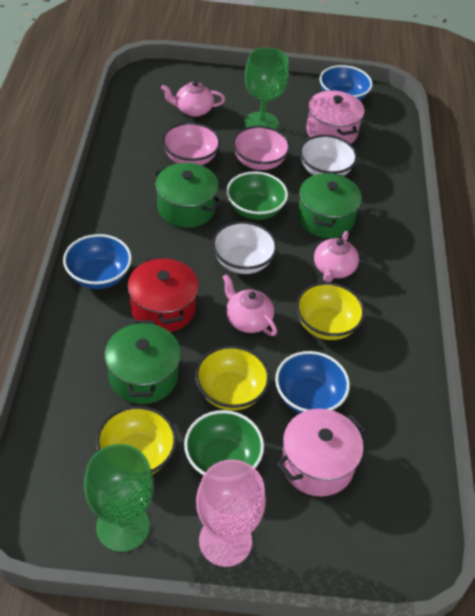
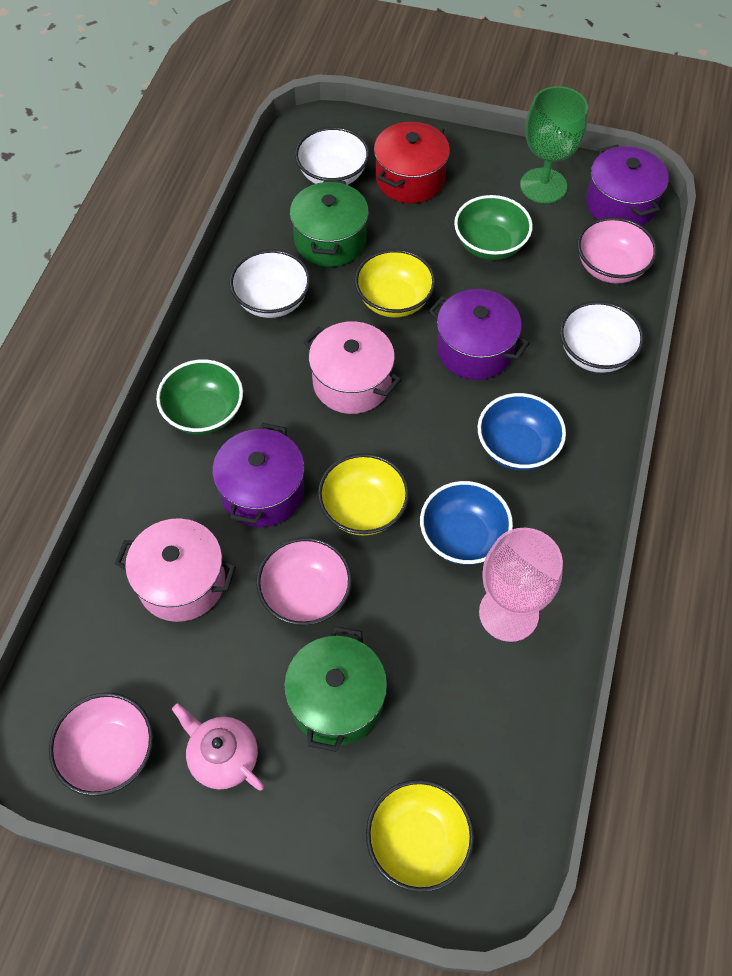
blue bowl: 3 -> 2
green goblet: 2 -> 1
green pot: 3 -> 2
pink bowl: 2 -> 3
pink teapot: 3 -> 1
purple pot: 0 -> 3
white bowl: 2 -> 3

